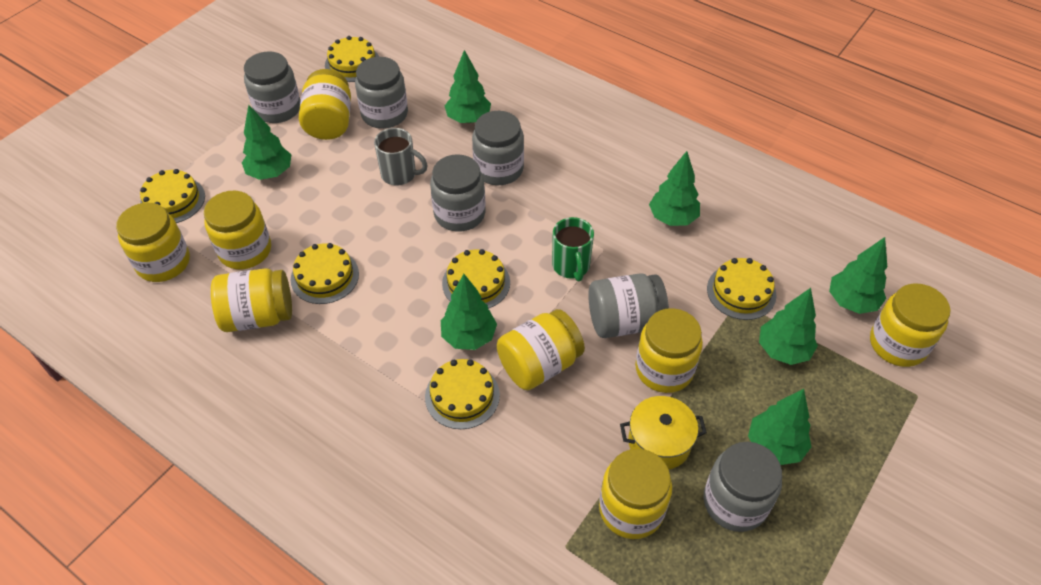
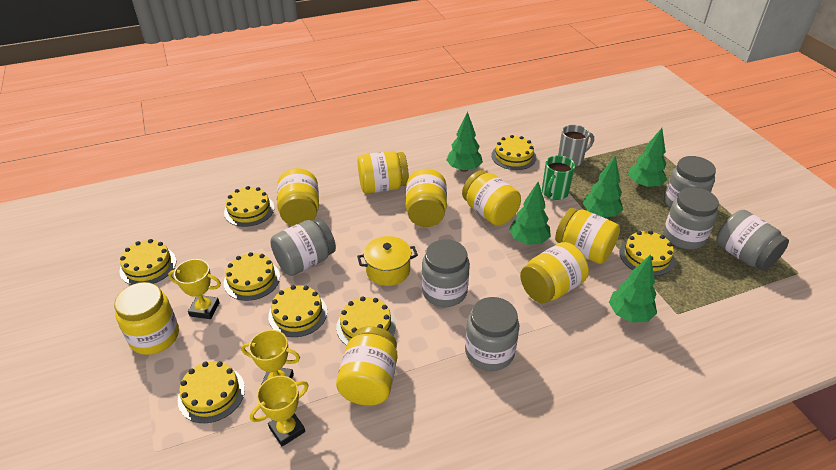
green tree: 7 -> 5
yellow cake: 6 -> 8
yellow trophy: 0 -> 3

